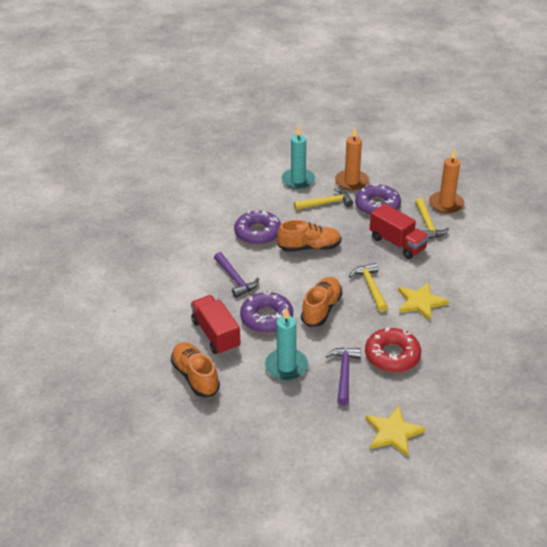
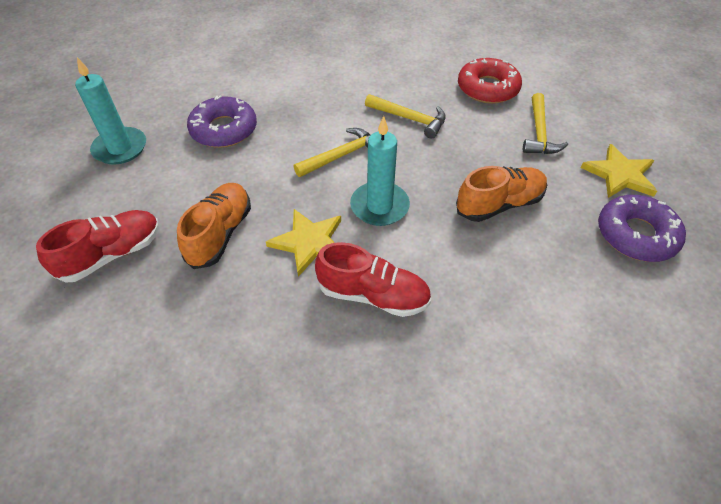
orange candle: 2 -> 0
orange shoe: 3 -> 2
purple donut: 3 -> 2
purple hammer: 2 -> 0
red shoe: 0 -> 2
red truck: 2 -> 0

